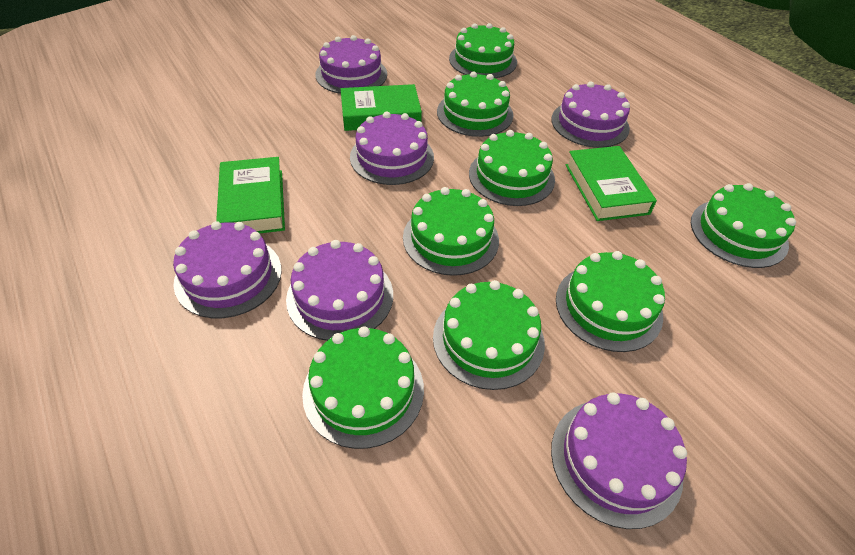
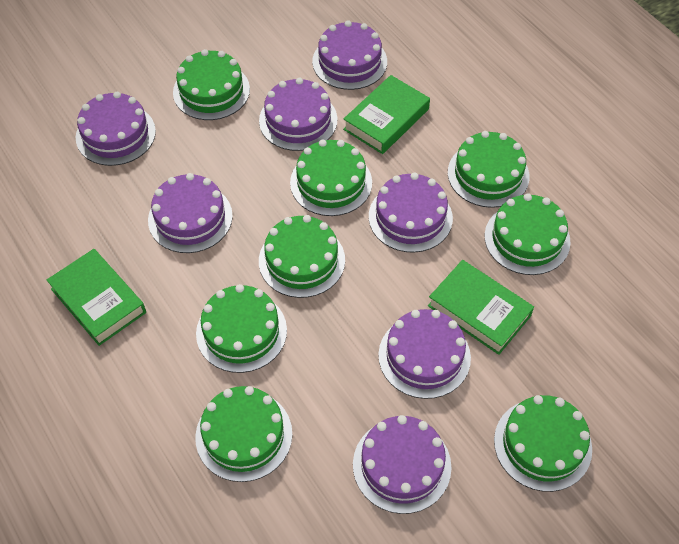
purple cake: 6 -> 7

